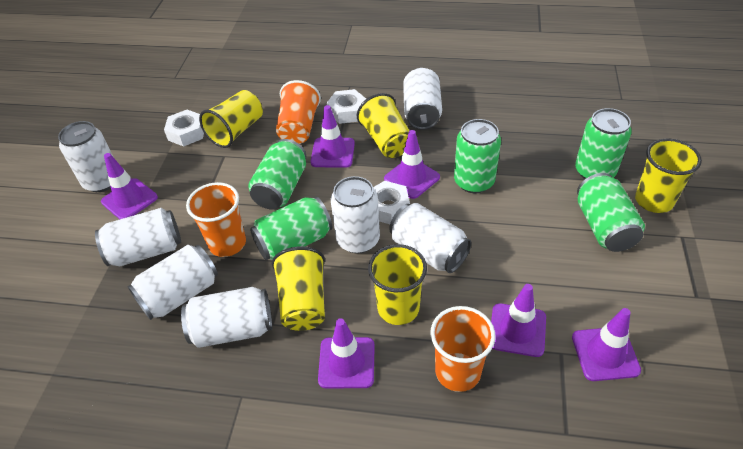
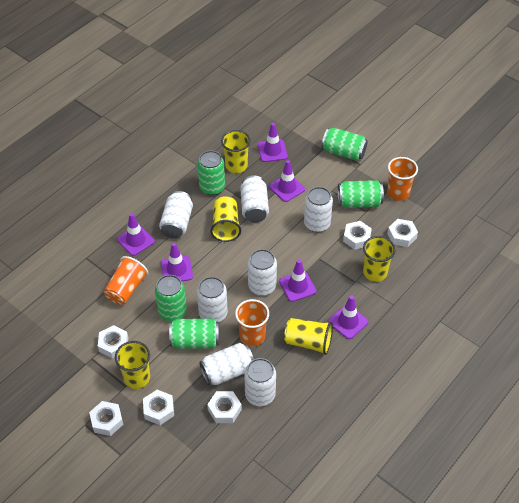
white nut: 3 -> 6

